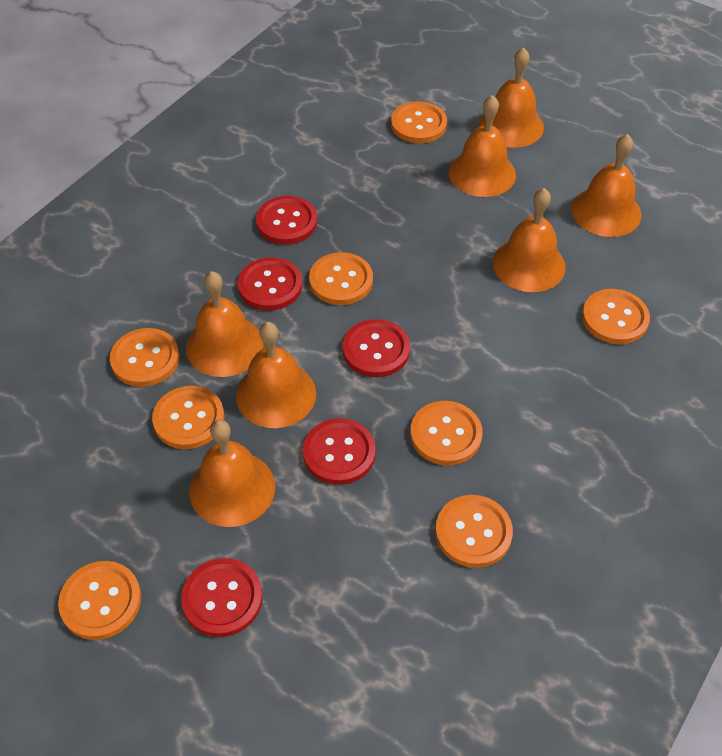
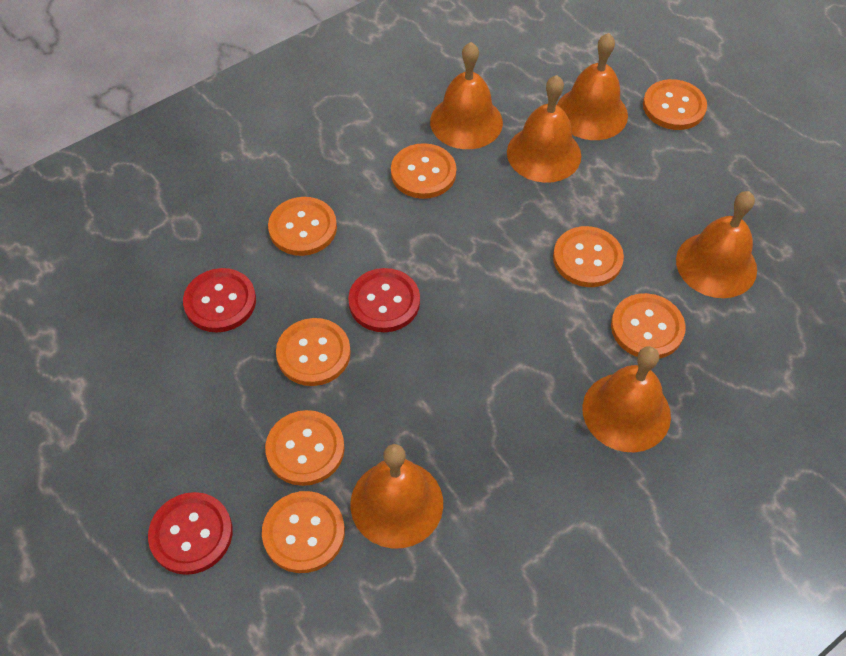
orange bell: 7 -> 6
red button: 5 -> 3

